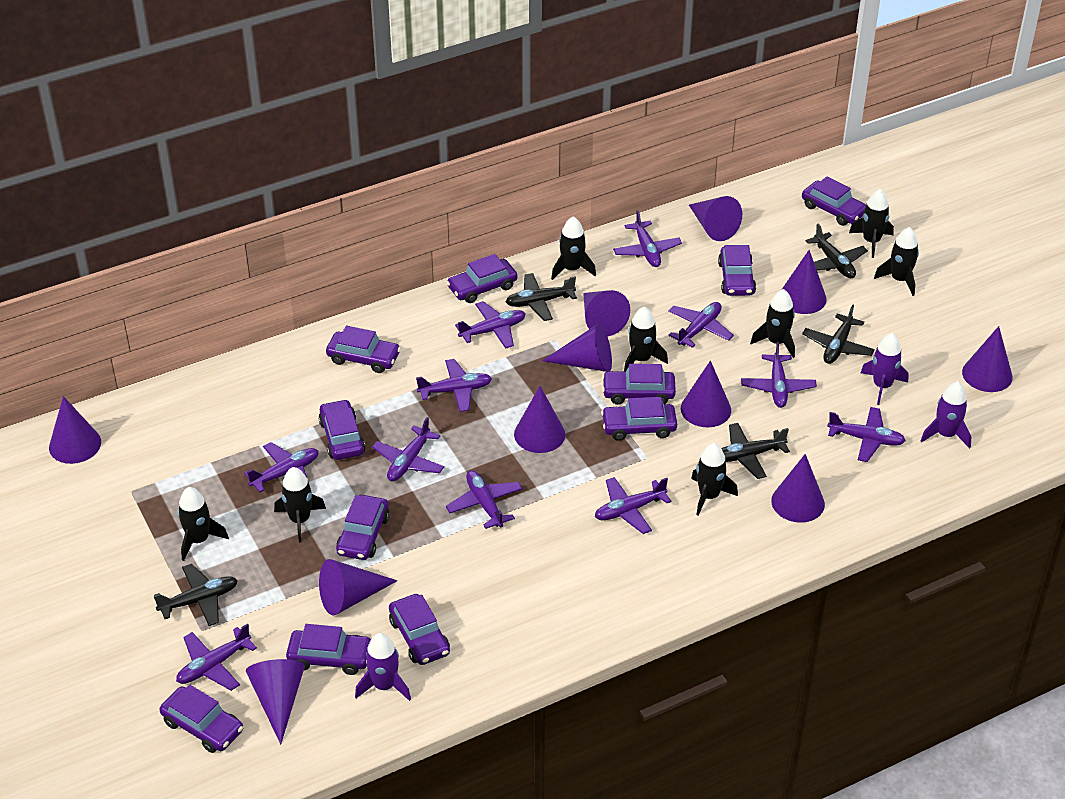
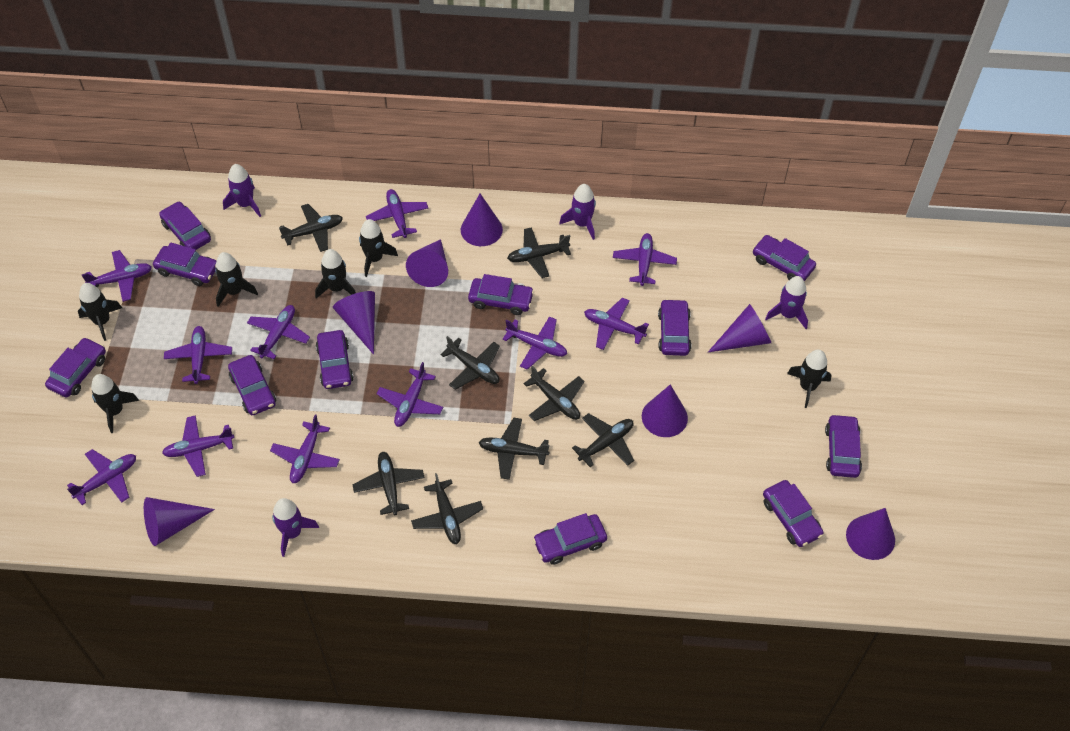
black plane: 5 -> 8
black rocket: 8 -> 6
purple cone: 11 -> 7
purple rocket: 3 -> 4

